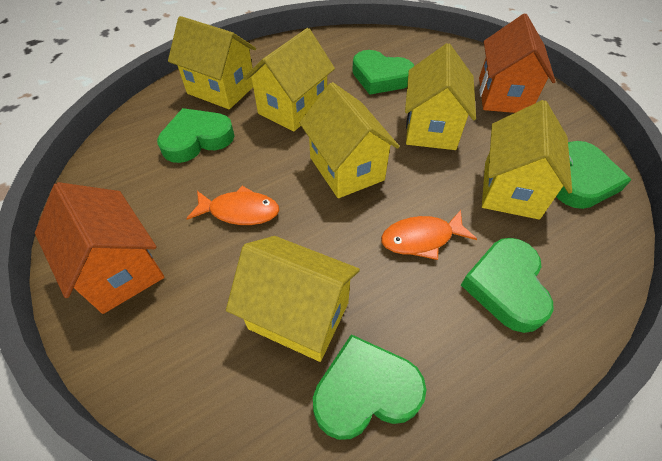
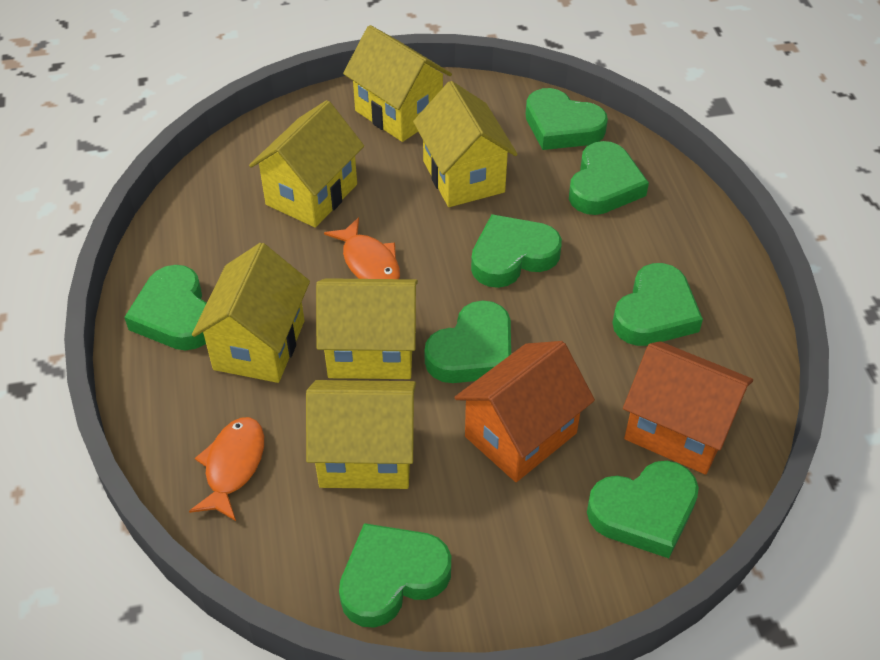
green heart: 5 -> 8

